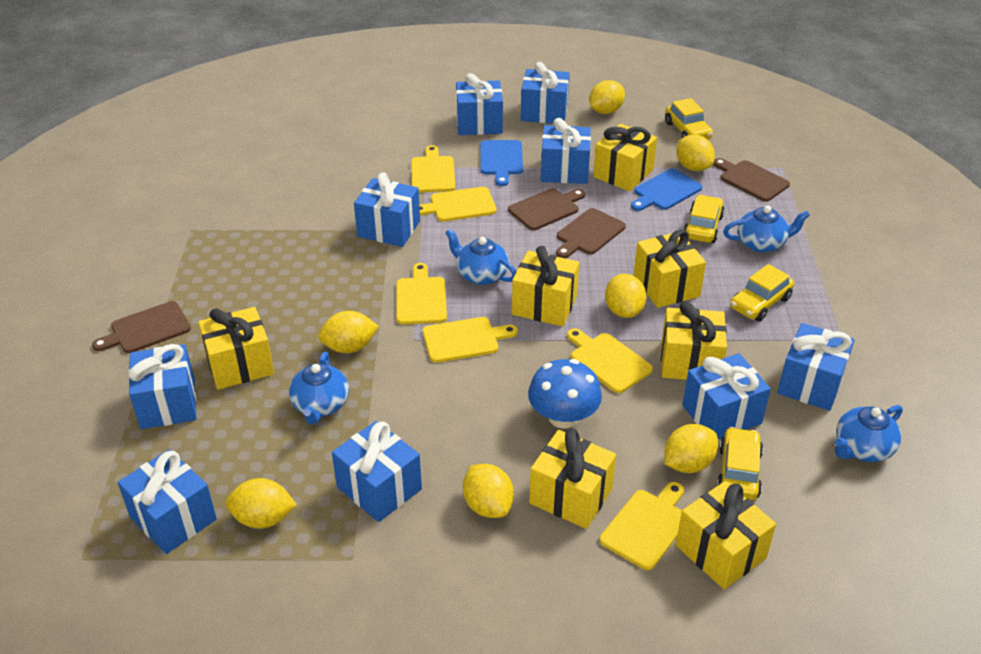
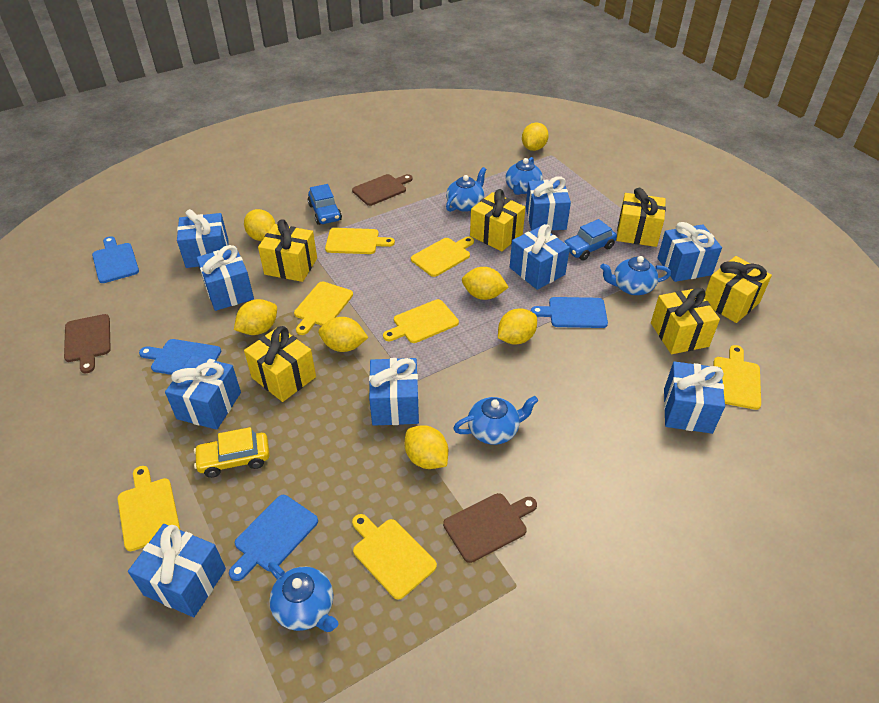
blue car: 0 -> 2
blue cutting board: 2 -> 4
blue mushroom: 1 -> 0
blue teapot: 4 -> 5
brown cutting board: 4 -> 3
yellow car: 4 -> 1
yellow cutting board: 6 -> 7
yellow gift: 7 -> 6

